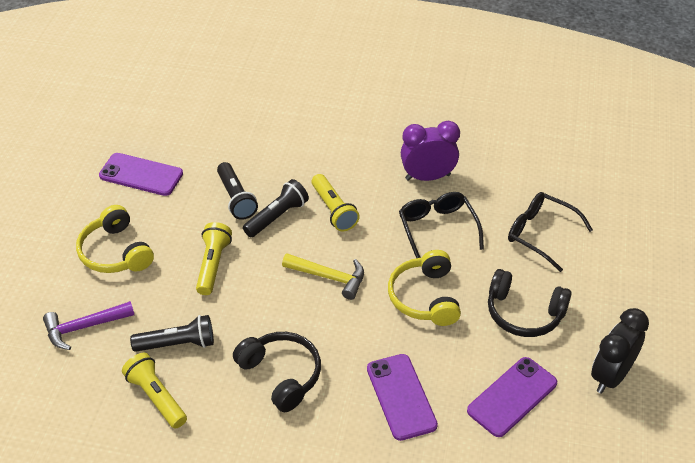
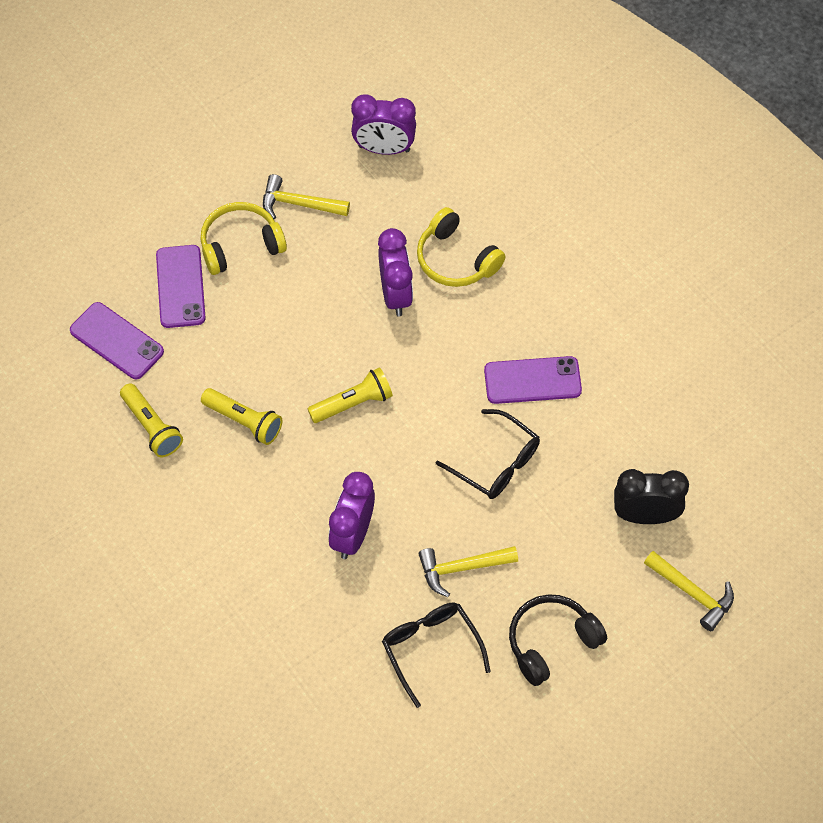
black flashlight: 3 -> 0
black headphones: 2 -> 1
purple clock: 1 -> 3
purple hammer: 1 -> 0
yellow hammer: 1 -> 3

